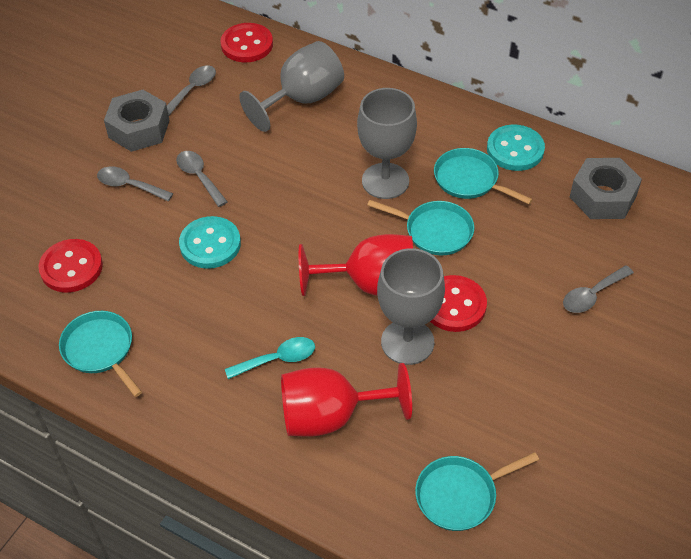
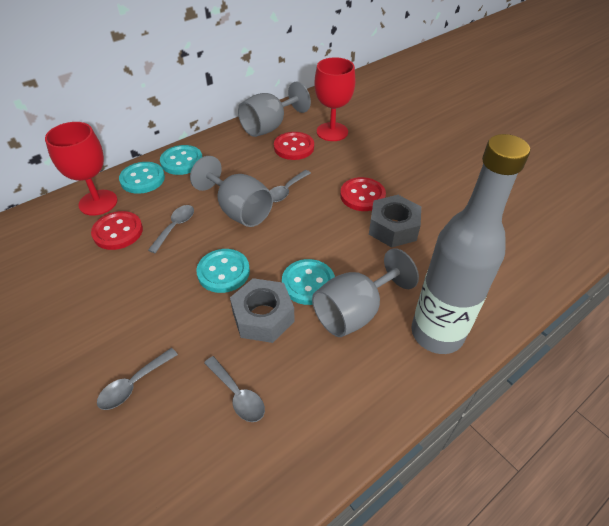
grey bottle: 0 -> 1
turquoise button: 2 -> 4
turquoise pan: 4 -> 0
turquoise spoon: 1 -> 0

